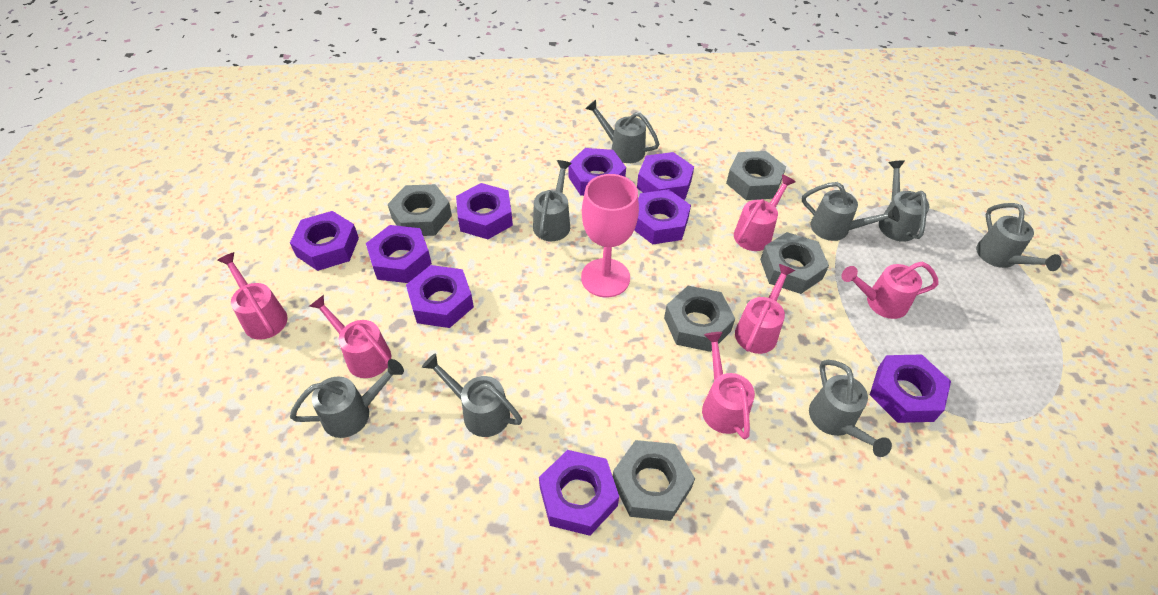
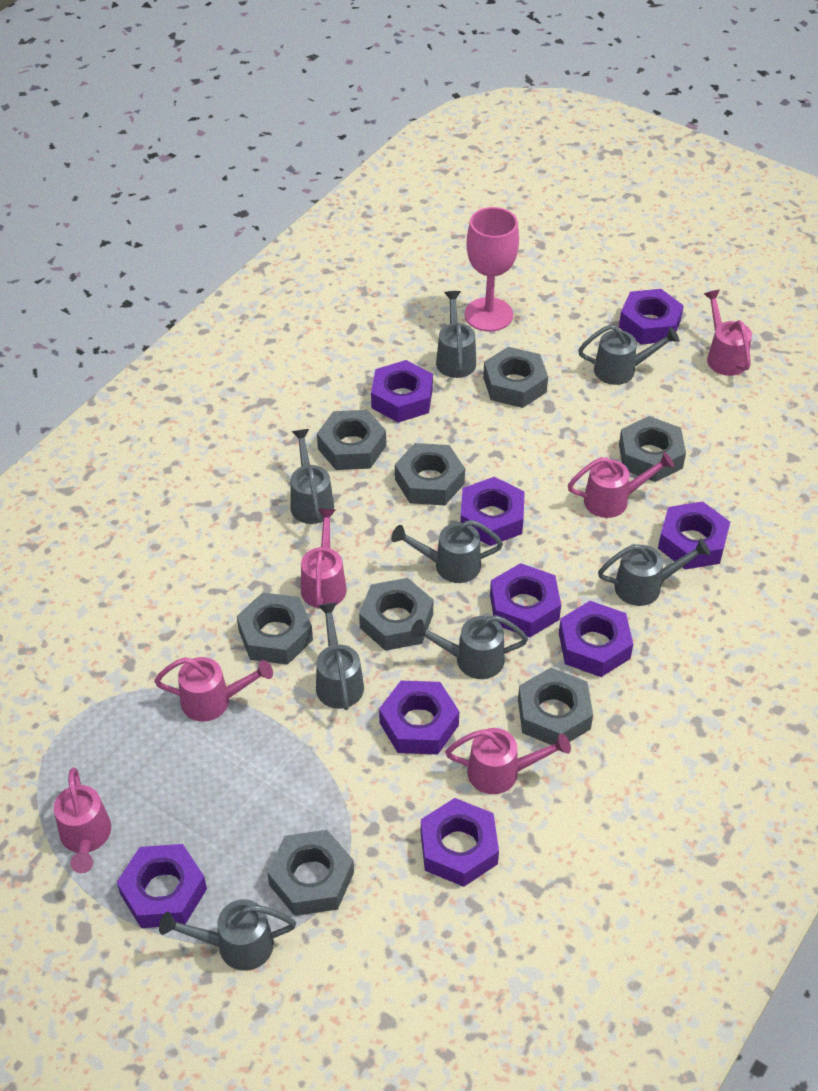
grey nut: 5 -> 8

